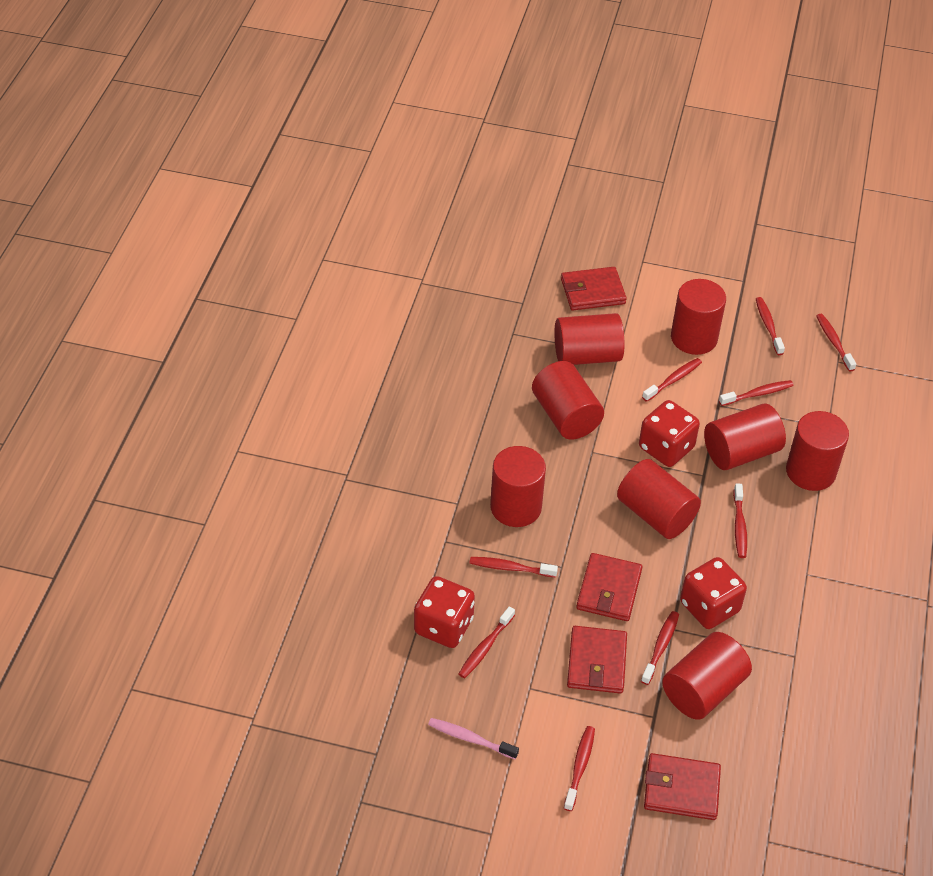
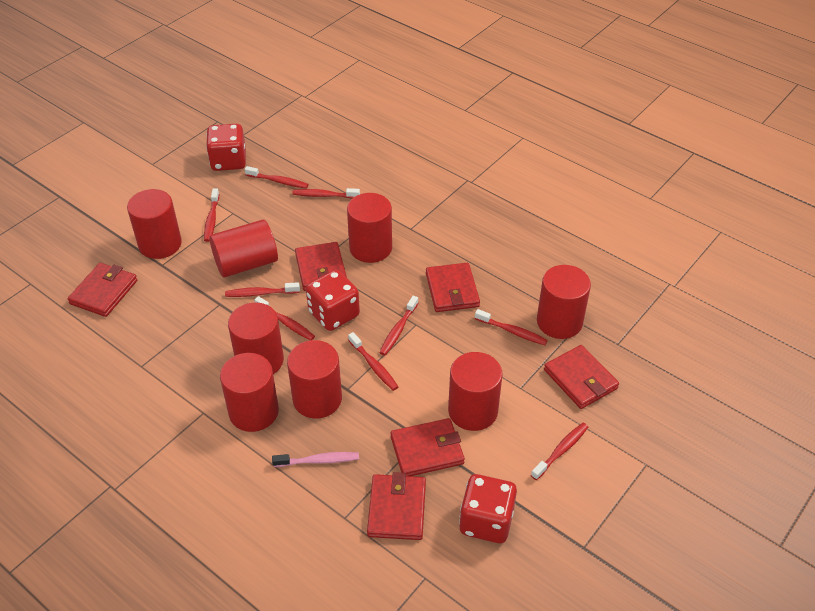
red wallet: 4 -> 6

